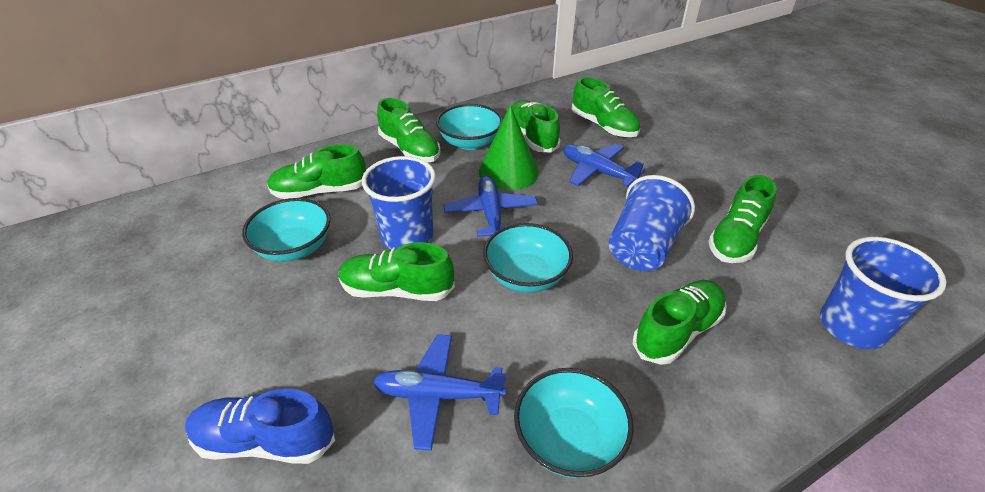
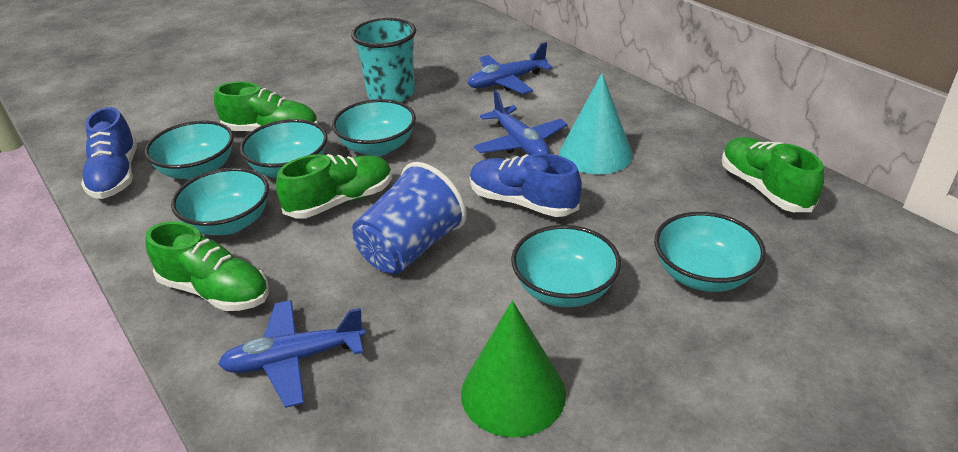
blue cup: 3 -> 1
blue shoe: 1 -> 2
green shoe: 7 -> 4
turquoise bowl: 4 -> 6
turquoise cone: 0 -> 1
turquoise cup: 0 -> 1

